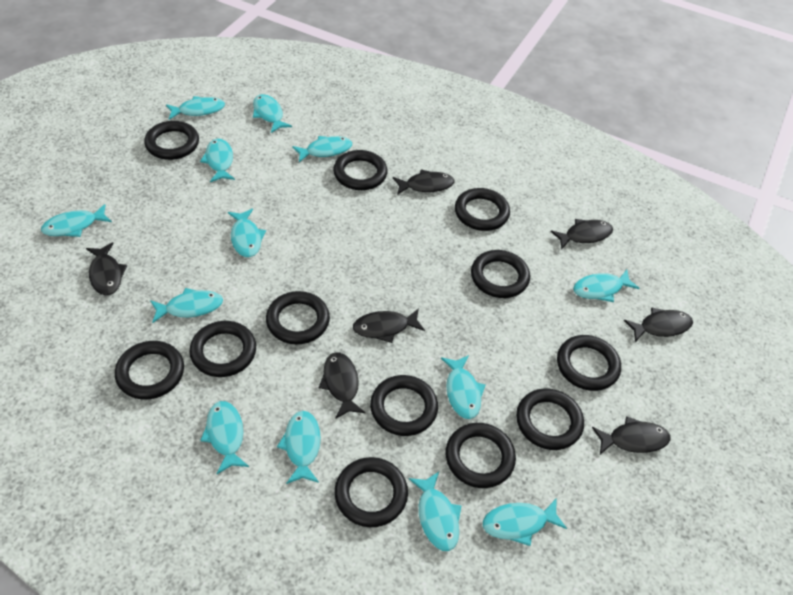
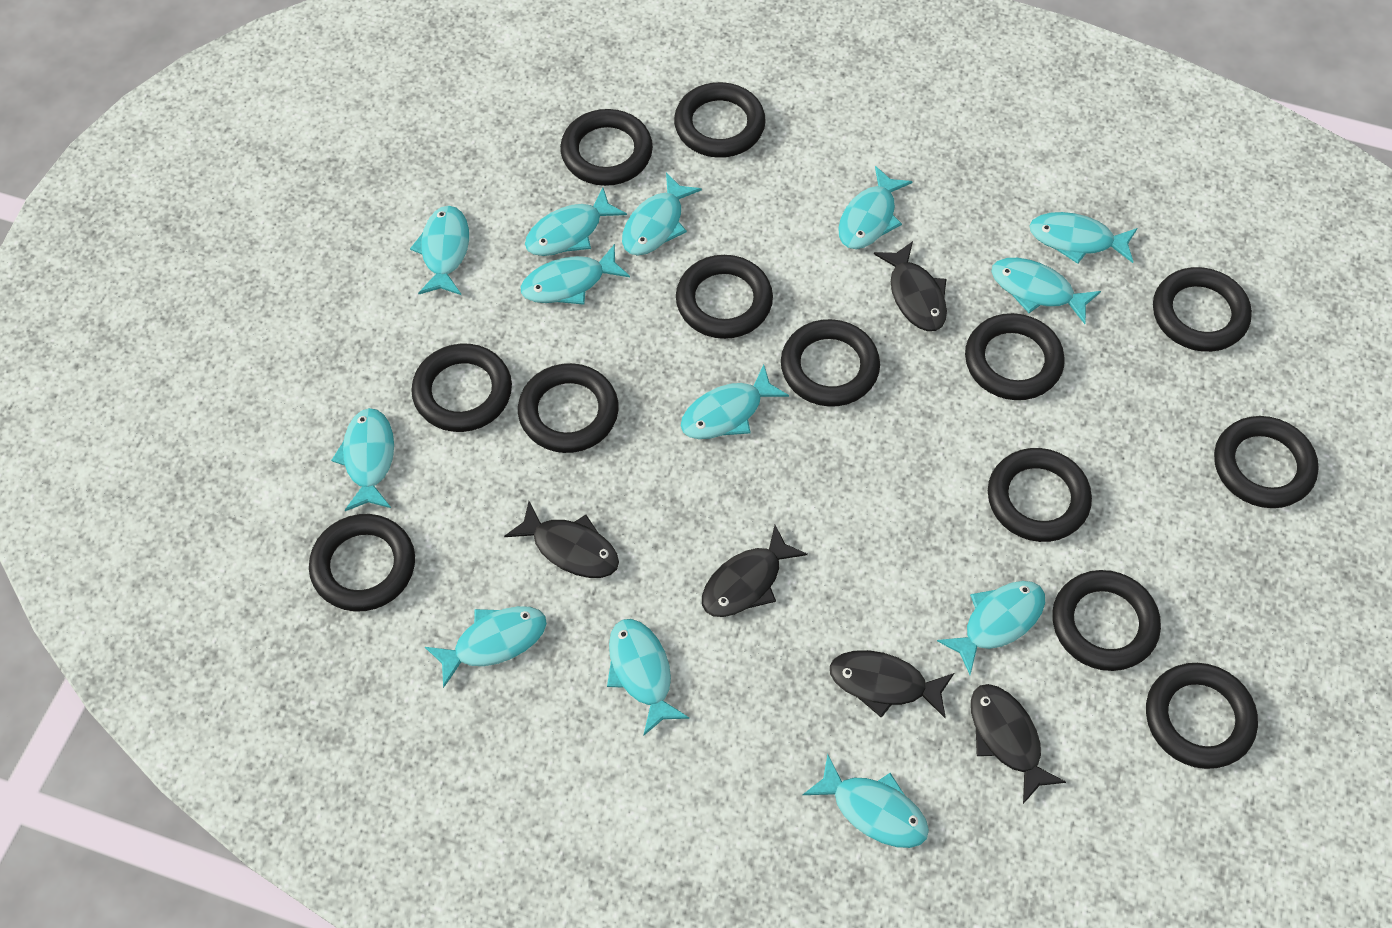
black fish: 7 -> 5
black ring: 12 -> 13

